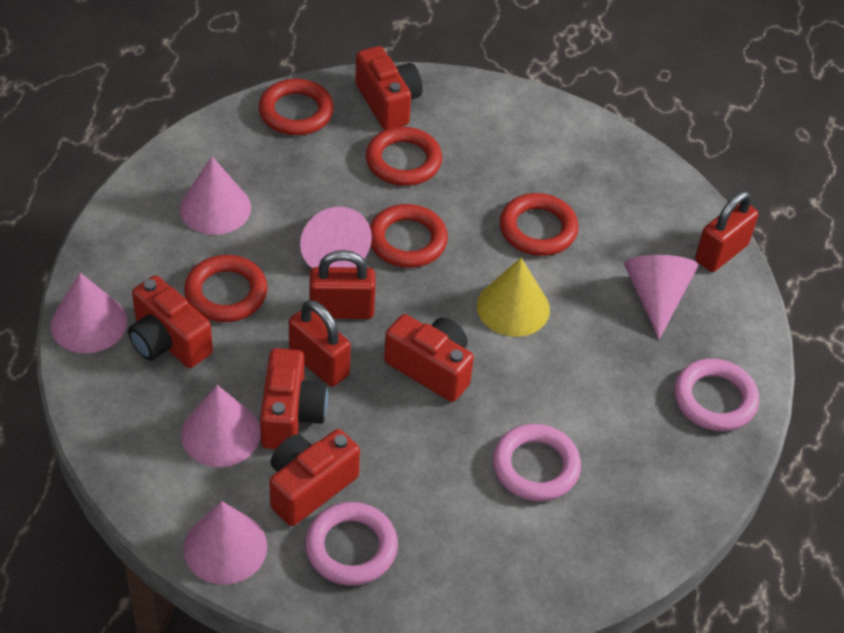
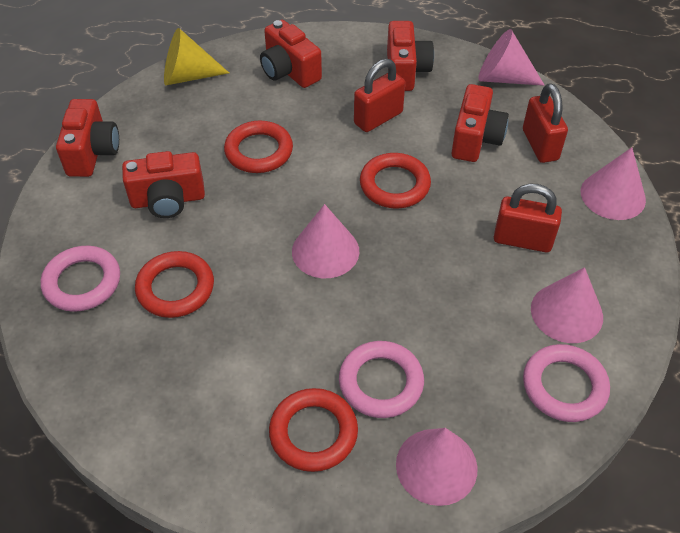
pink cone: 6 -> 5
red ring: 5 -> 4

